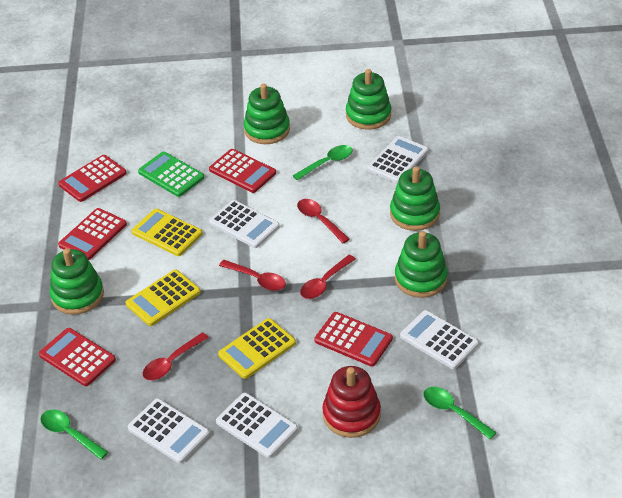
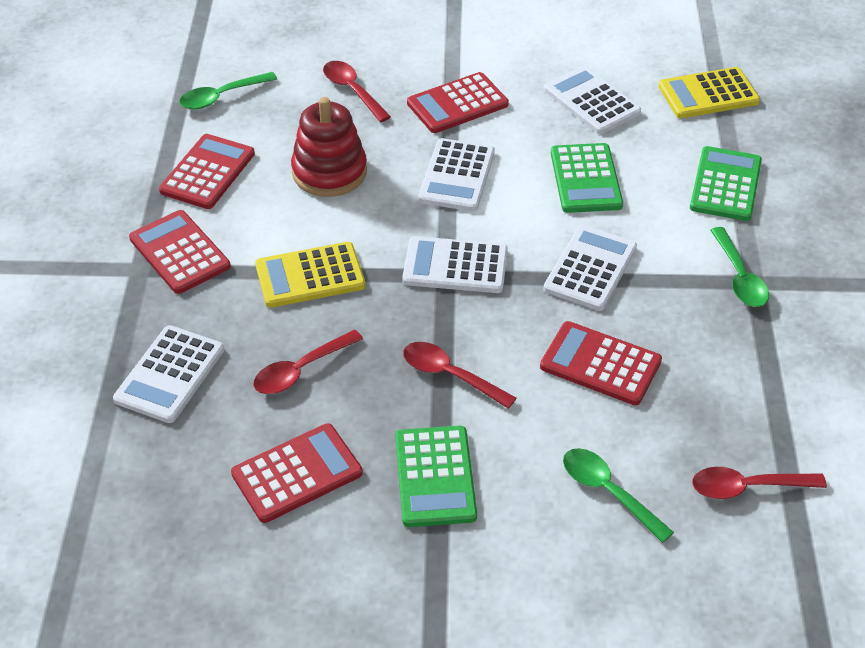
green calculator: 1 -> 3
green stacking toy: 5 -> 0
yellow calculator: 3 -> 2

